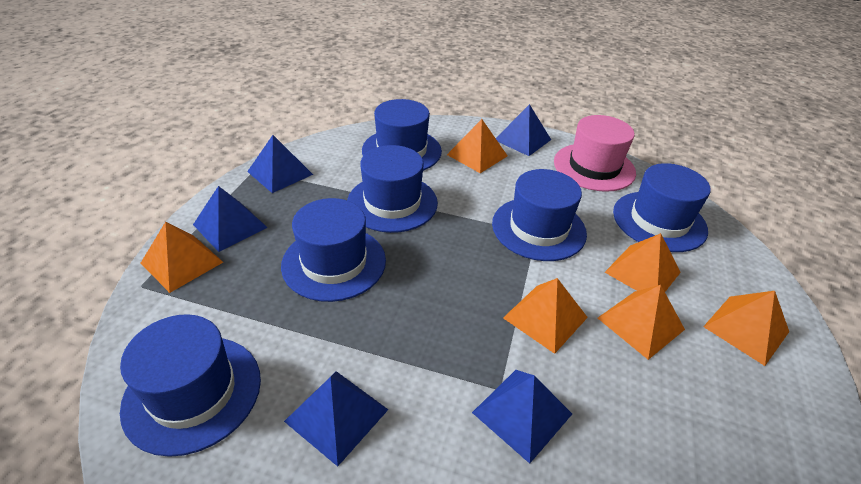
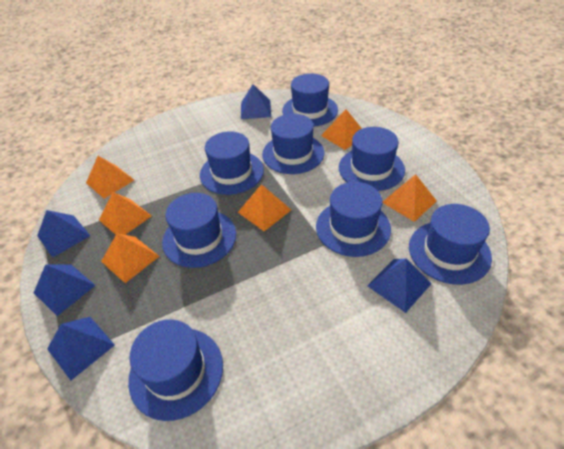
blue hat: 6 -> 8
pink hat: 1 -> 0

